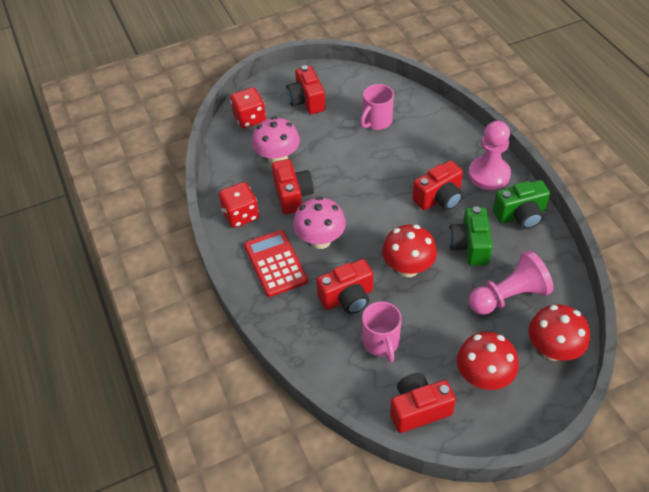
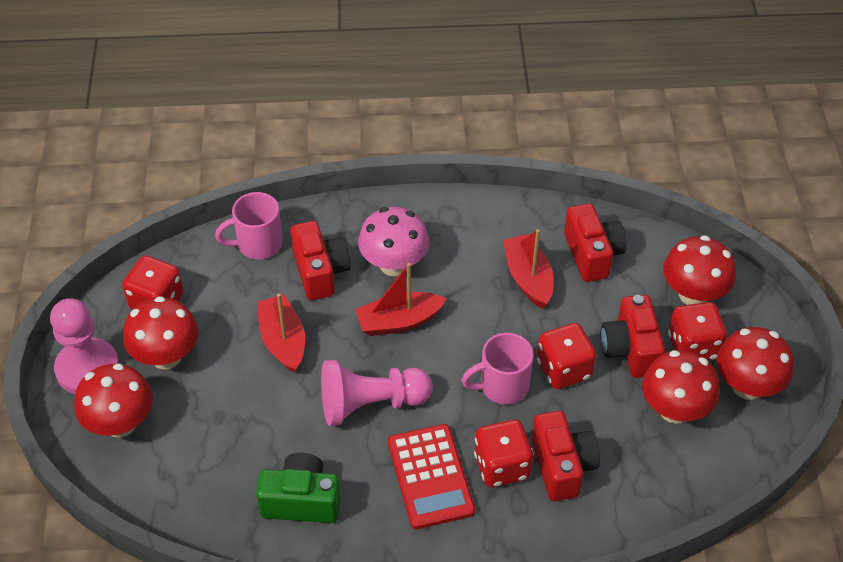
green camera: 2 -> 1
pink mushroom: 2 -> 1
red boat: 0 -> 3
red camera: 5 -> 4
red dice: 2 -> 4
red mushroom: 3 -> 5

